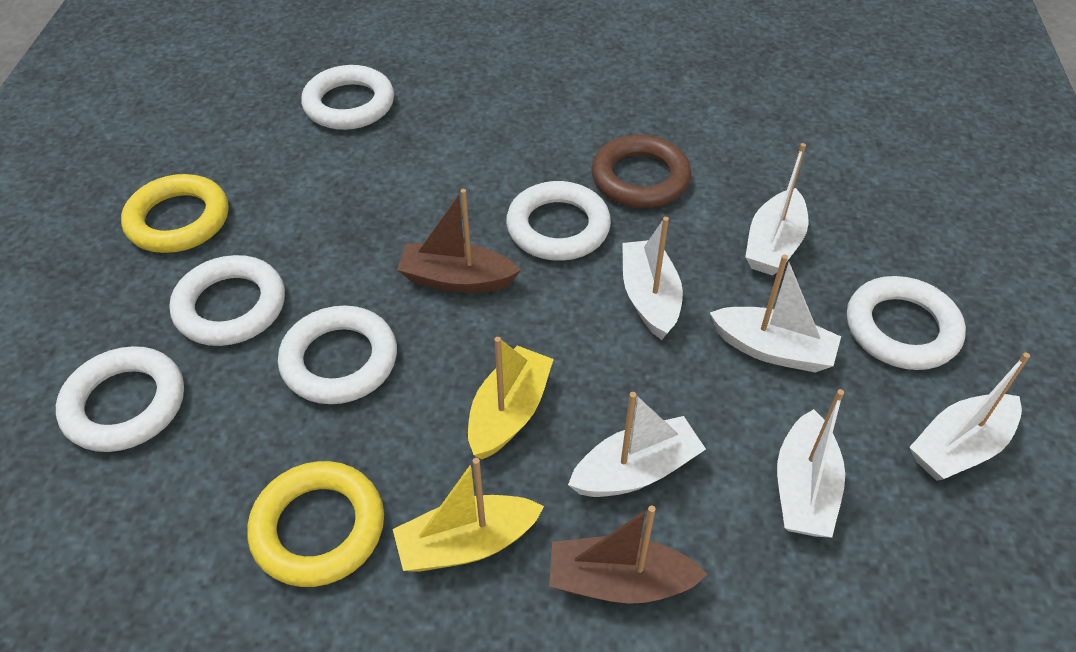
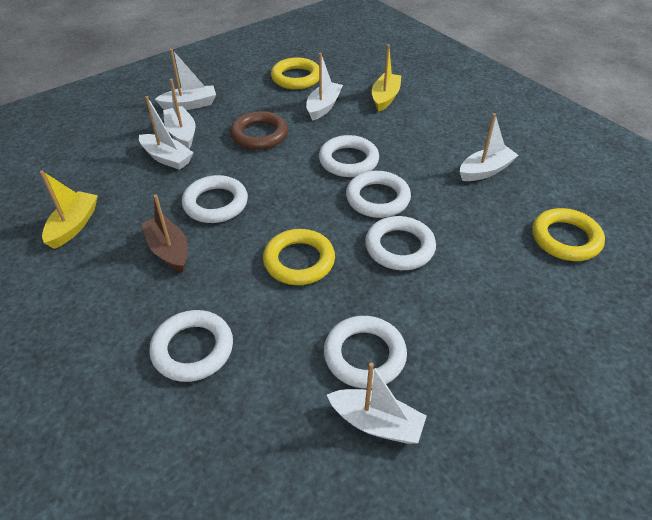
brown boat: 2 -> 1
yellow ring: 2 -> 3

